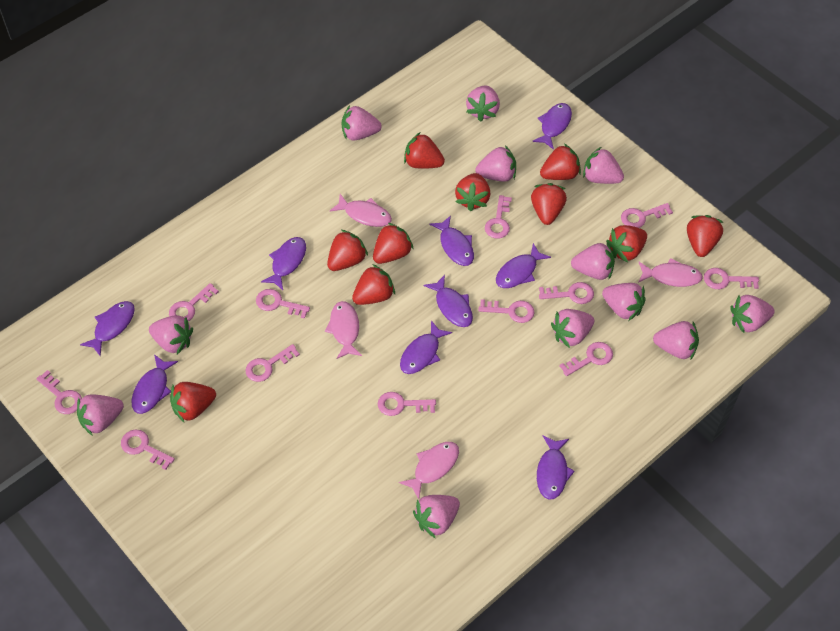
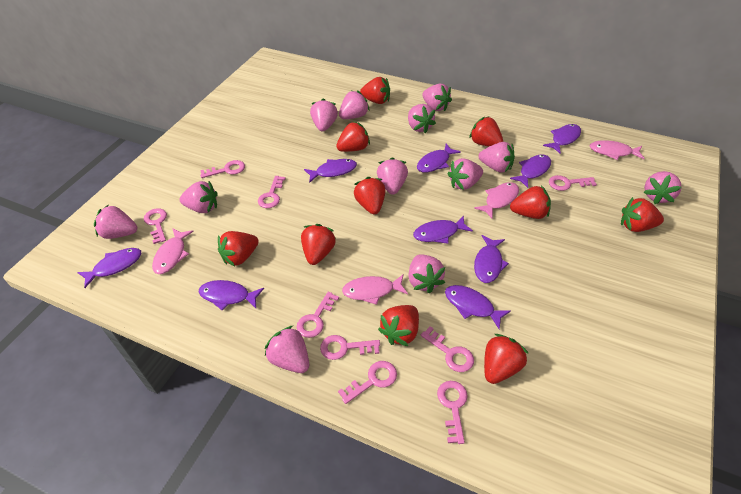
pink key: 12 -> 9

